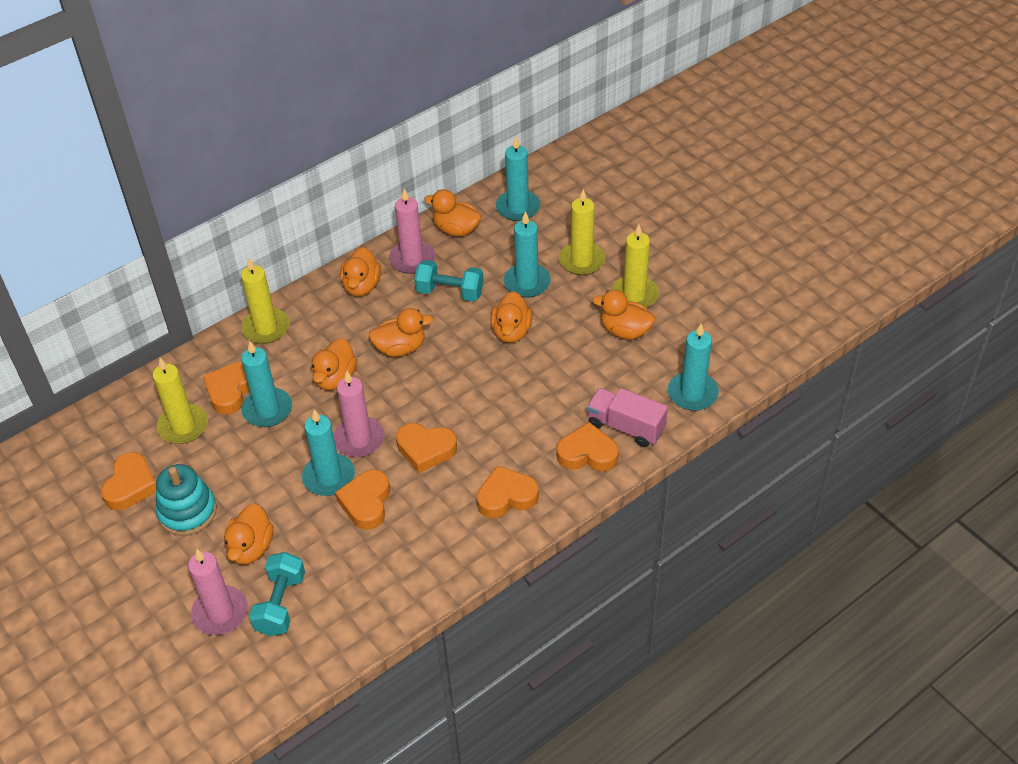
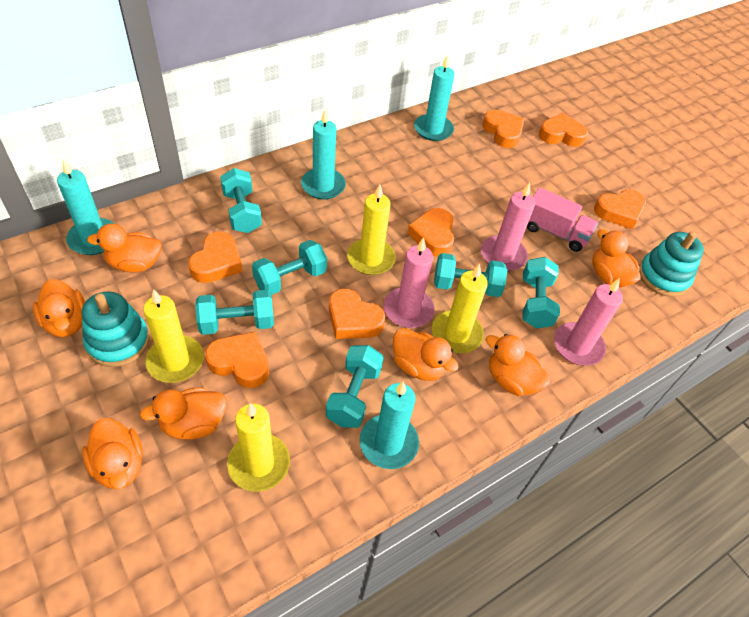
orange heart: 6 -> 7
turquoise candle: 5 -> 4
turquoise dumbbell: 2 -> 6
turquoise stacking toy: 1 -> 2

